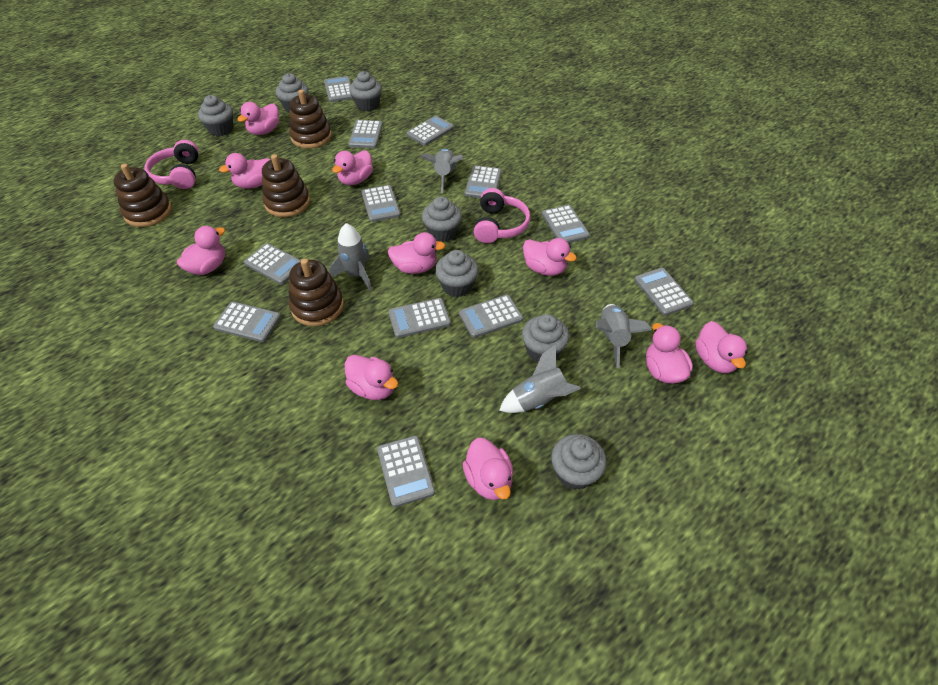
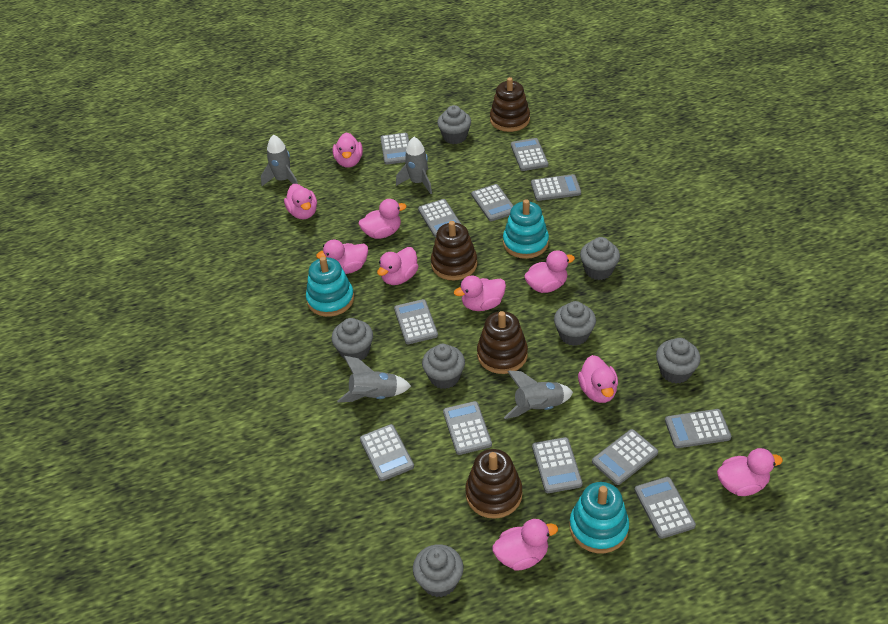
pink headphones: 2 -> 0
turquoise stacking toy: 0 -> 3

